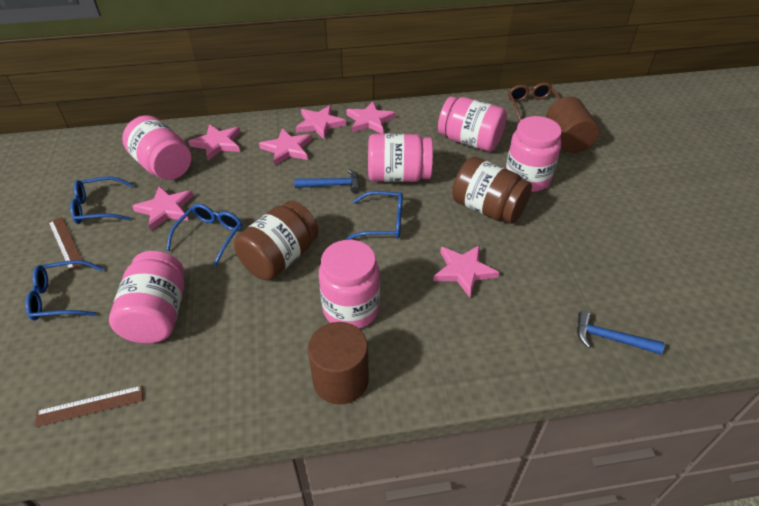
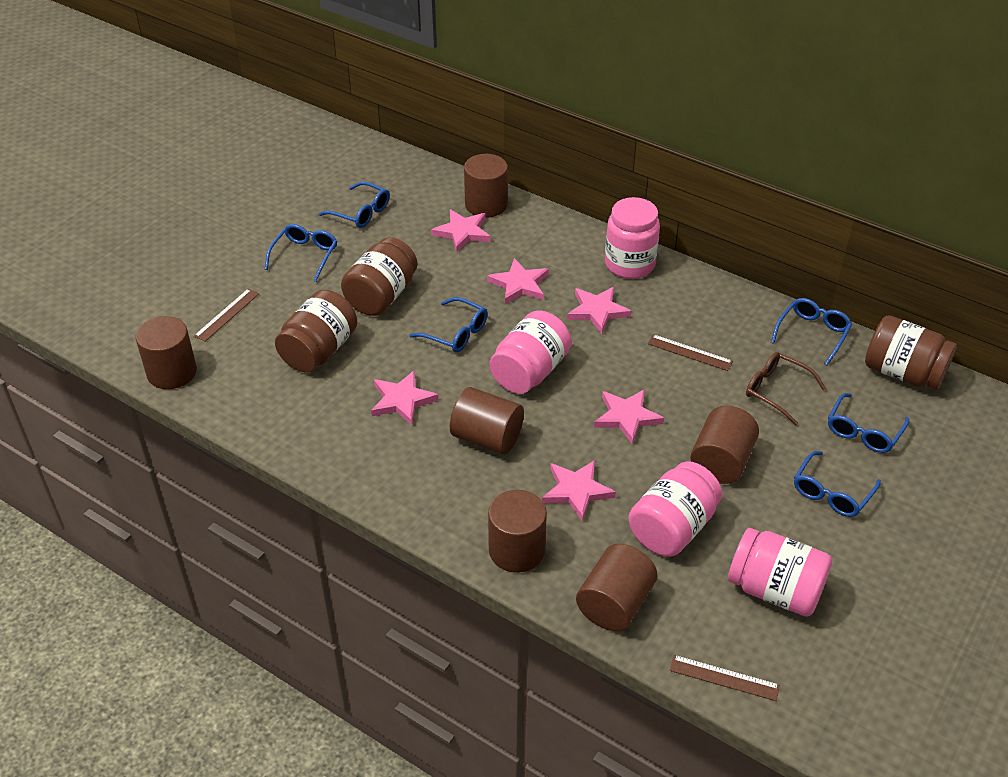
blue glasses: 4 -> 6
blue hammer: 2 -> 0
brown cylinder: 2 -> 6
brown jar: 2 -> 3
brown ruler: 2 -> 3
pink jar: 6 -> 4

